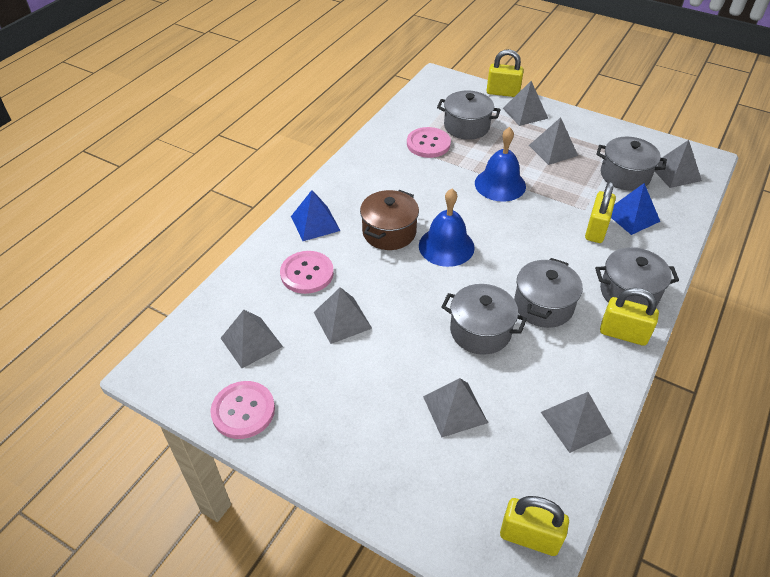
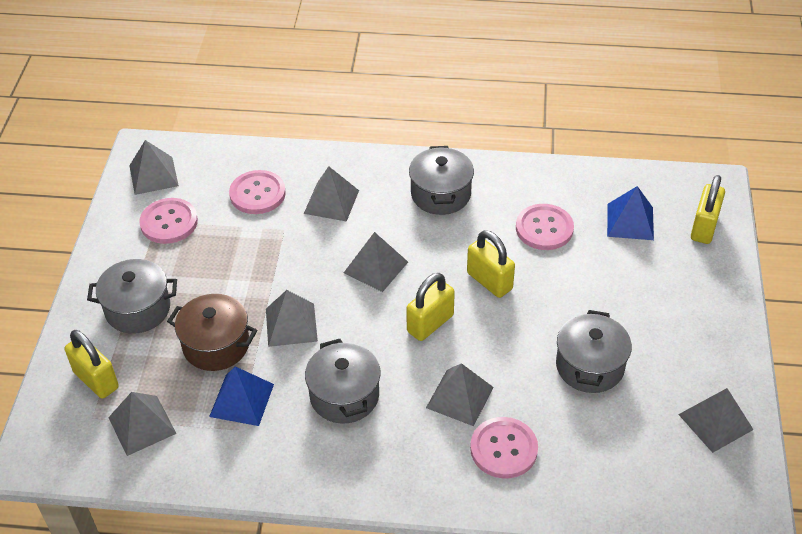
blue bell: 2 -> 0
grey pot: 5 -> 4
pink button: 3 -> 4

